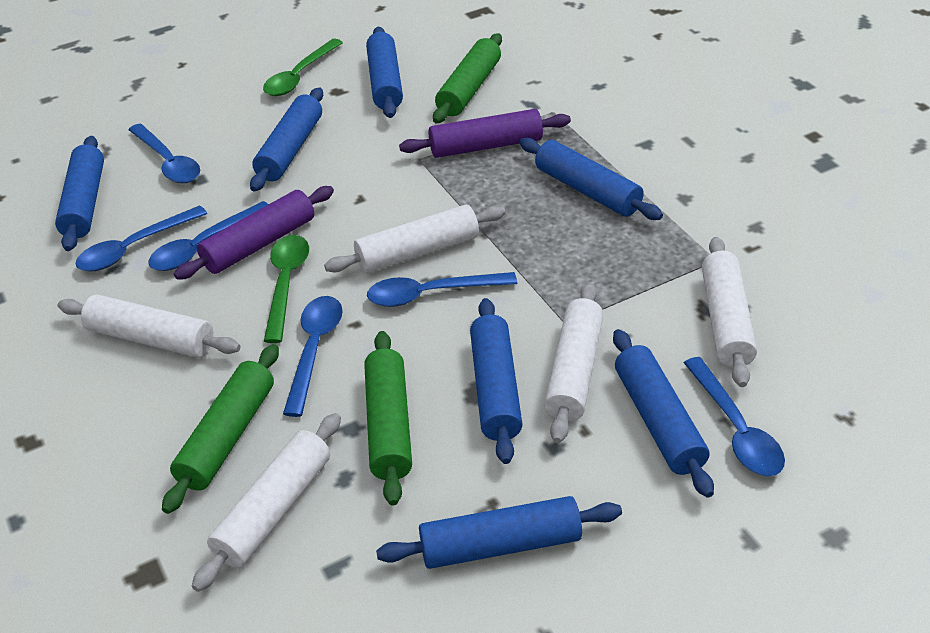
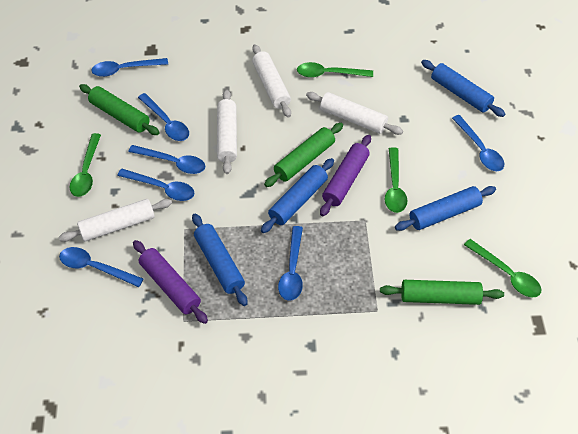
blue rolling pin: 7 -> 4
blue spoon: 6 -> 7
green spoon: 2 -> 4
white rolling pin: 5 -> 4

